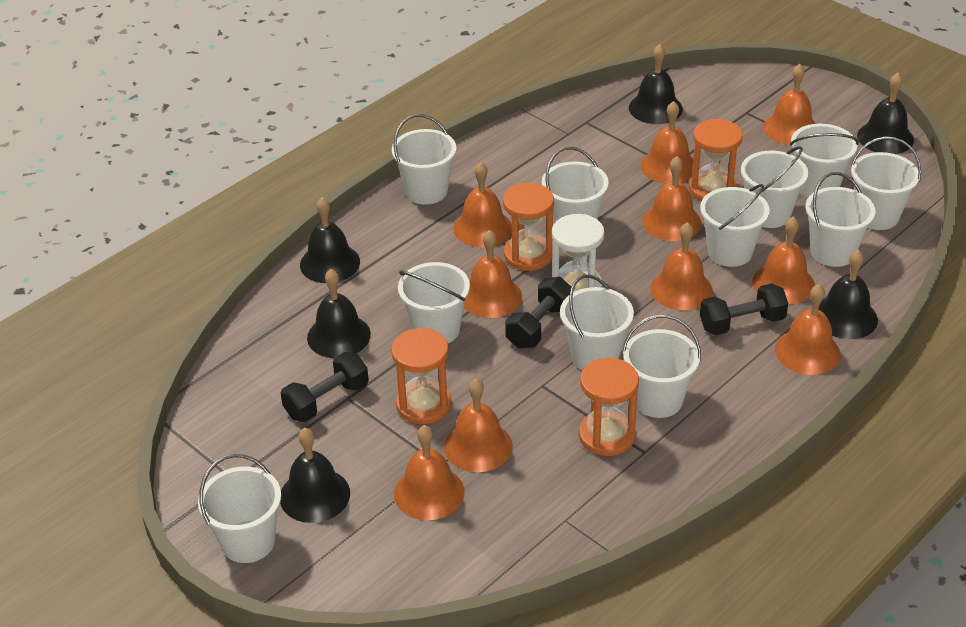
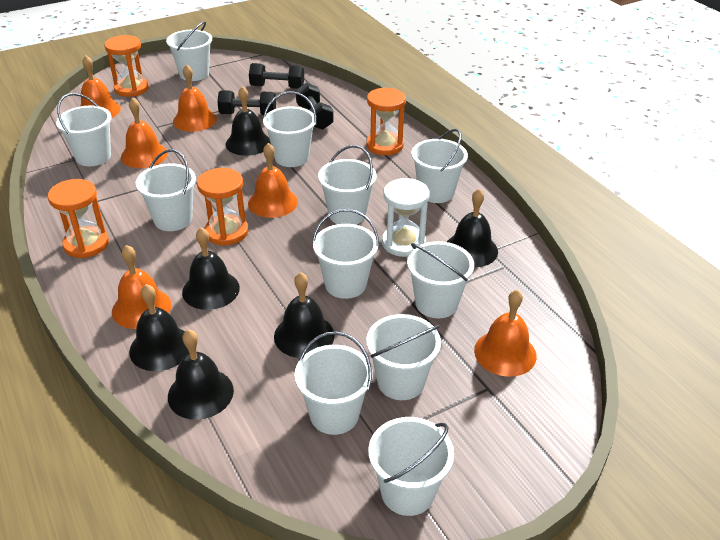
orange bell: 10 -> 6

